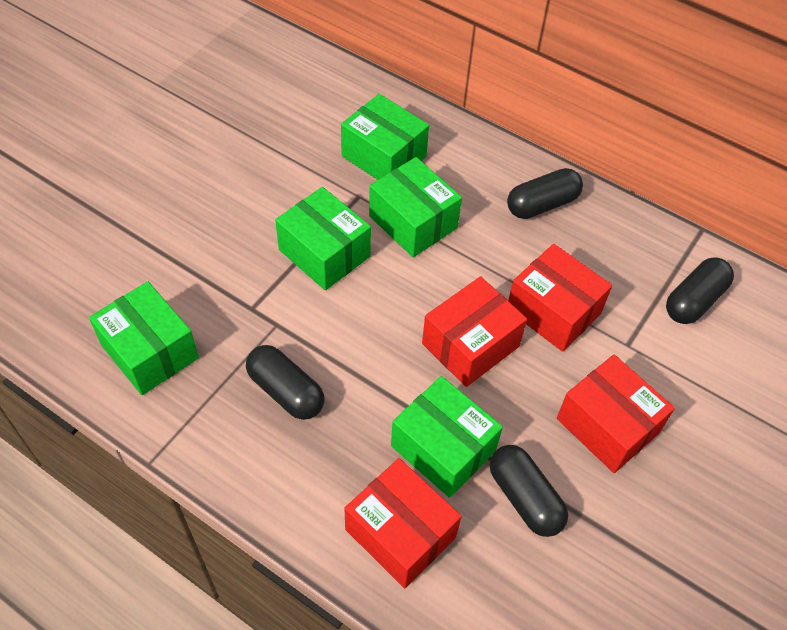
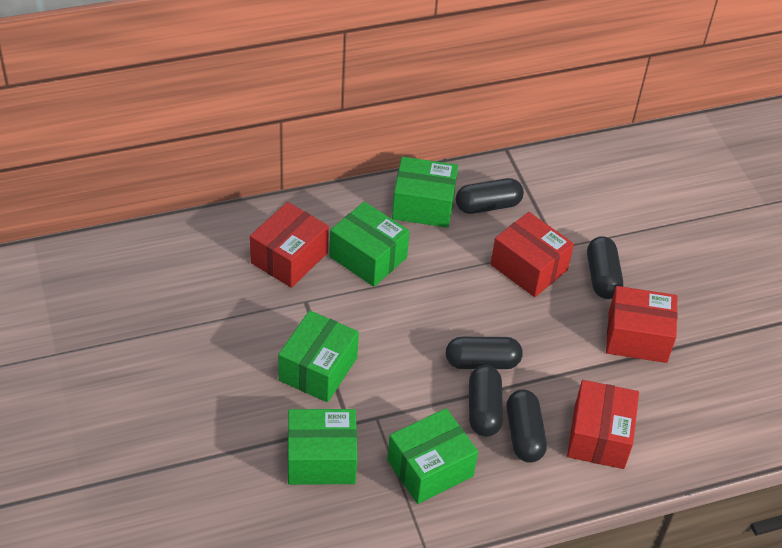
black capsule: 4 -> 5

